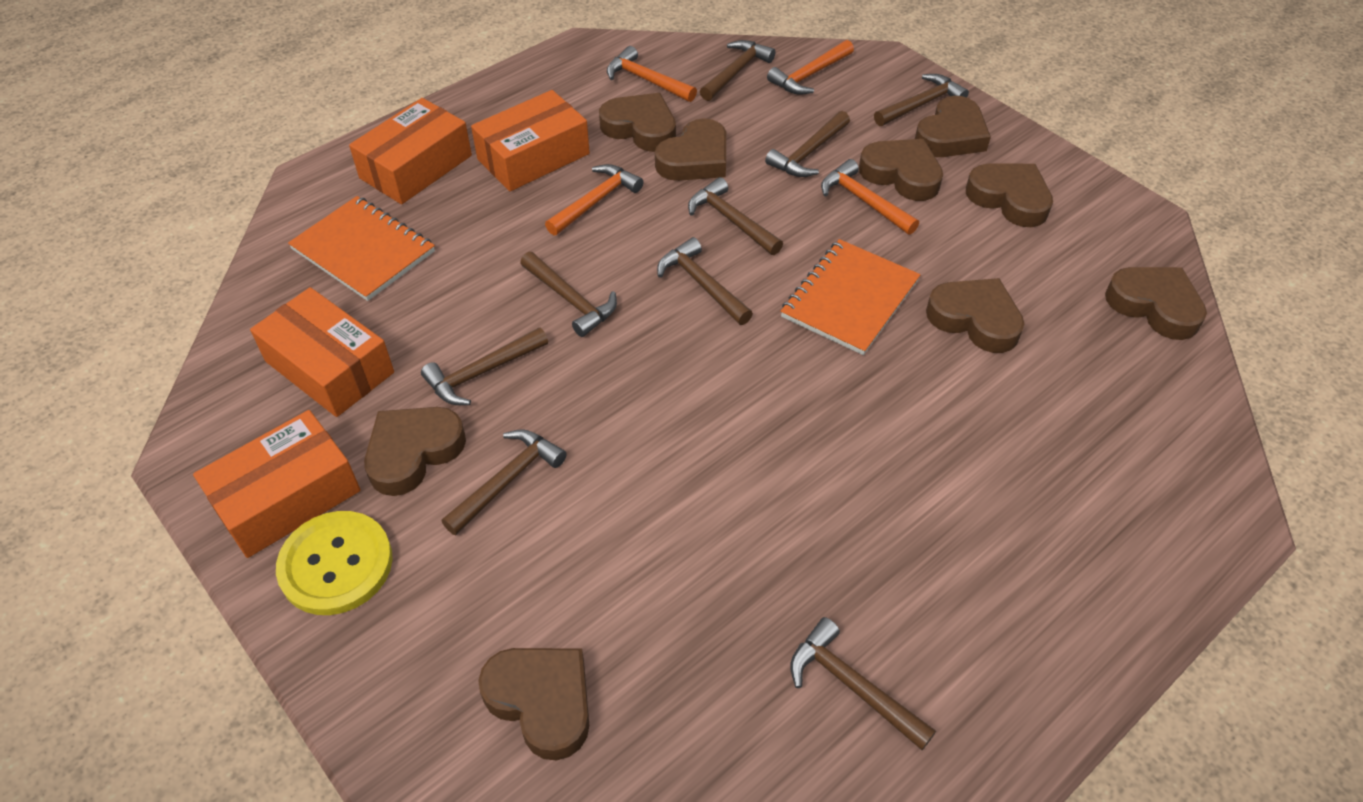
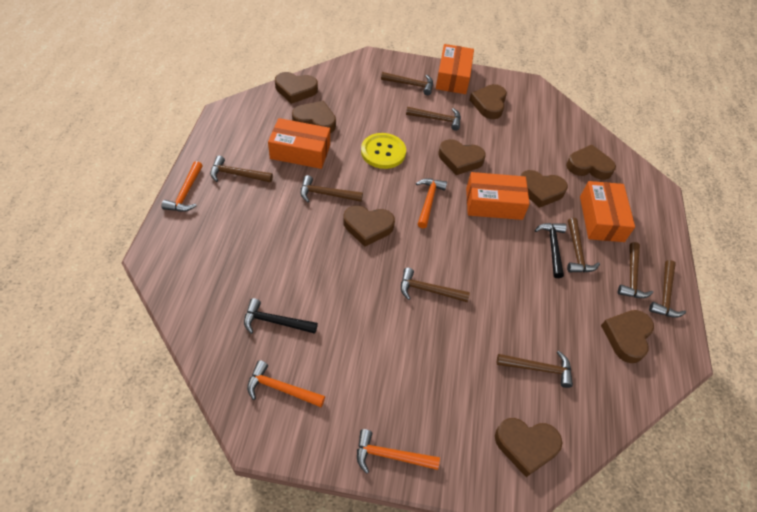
black hammer: 0 -> 2
orange notebook: 2 -> 0

